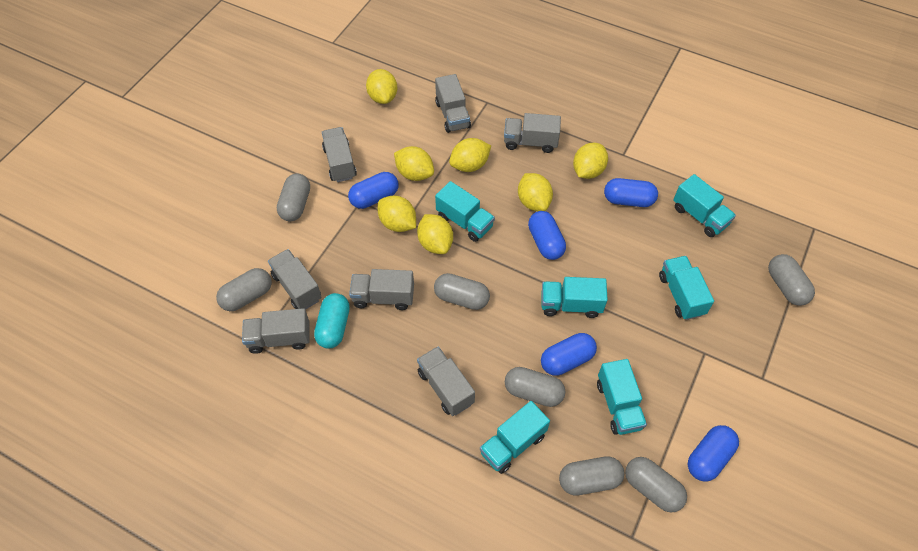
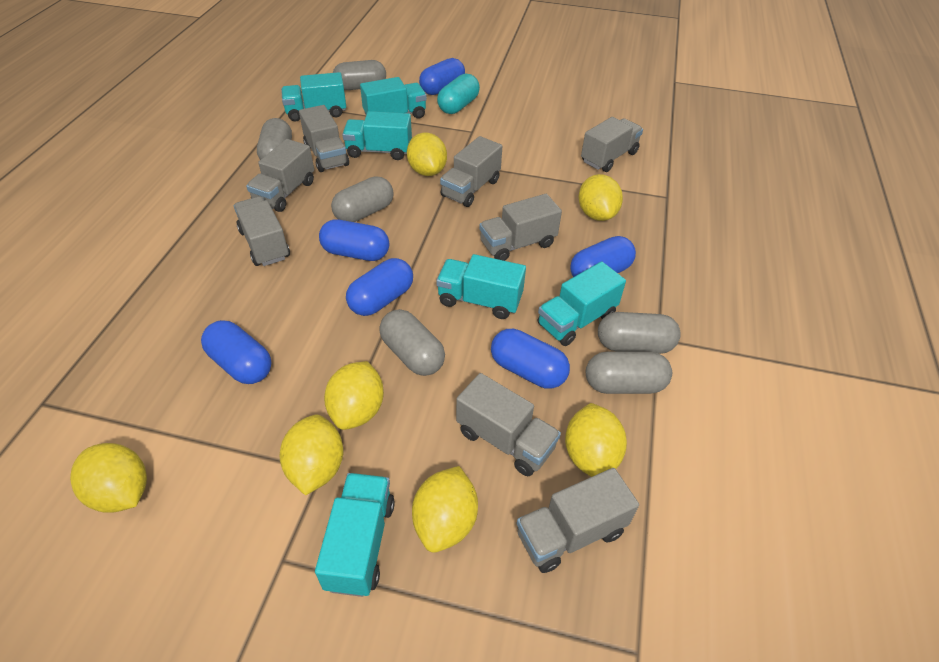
blue capsule: 5 -> 6
grey capsule: 7 -> 6
grey truck: 7 -> 8

